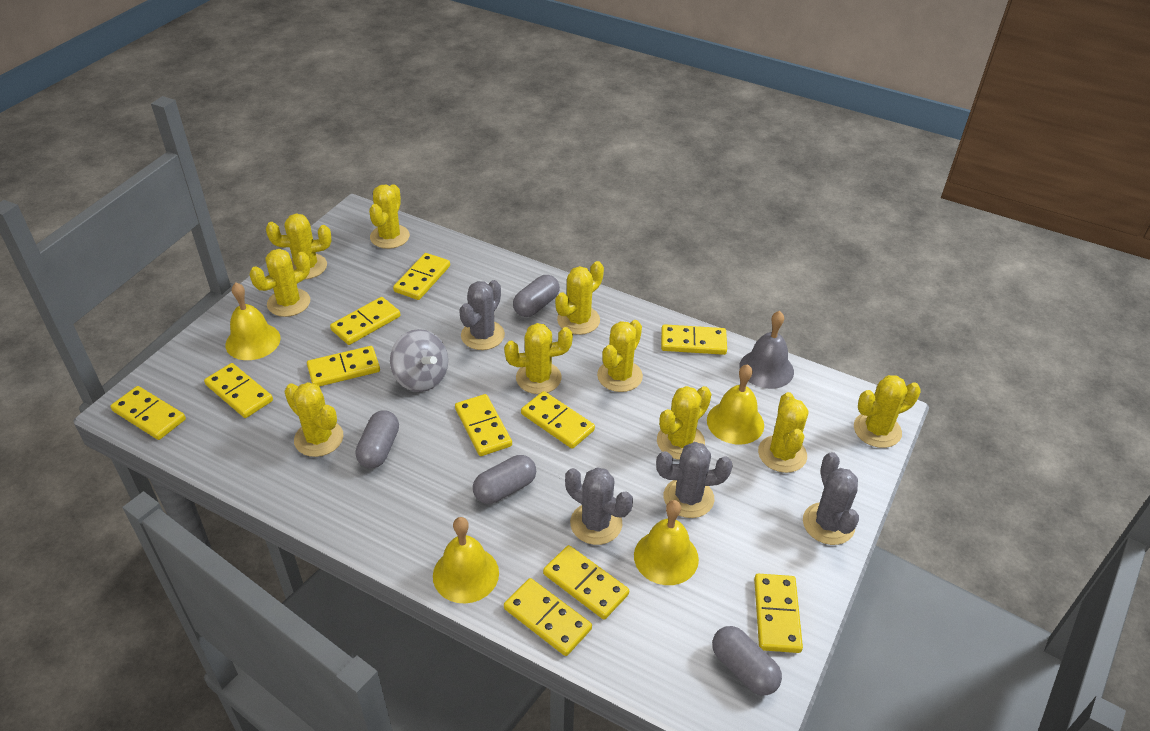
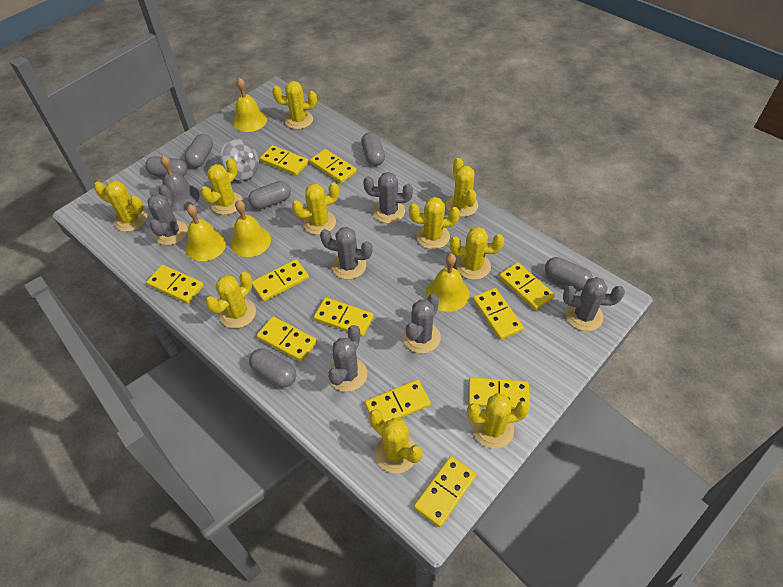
grey cactus: 4 -> 6
grey capsule: 4 -> 6

